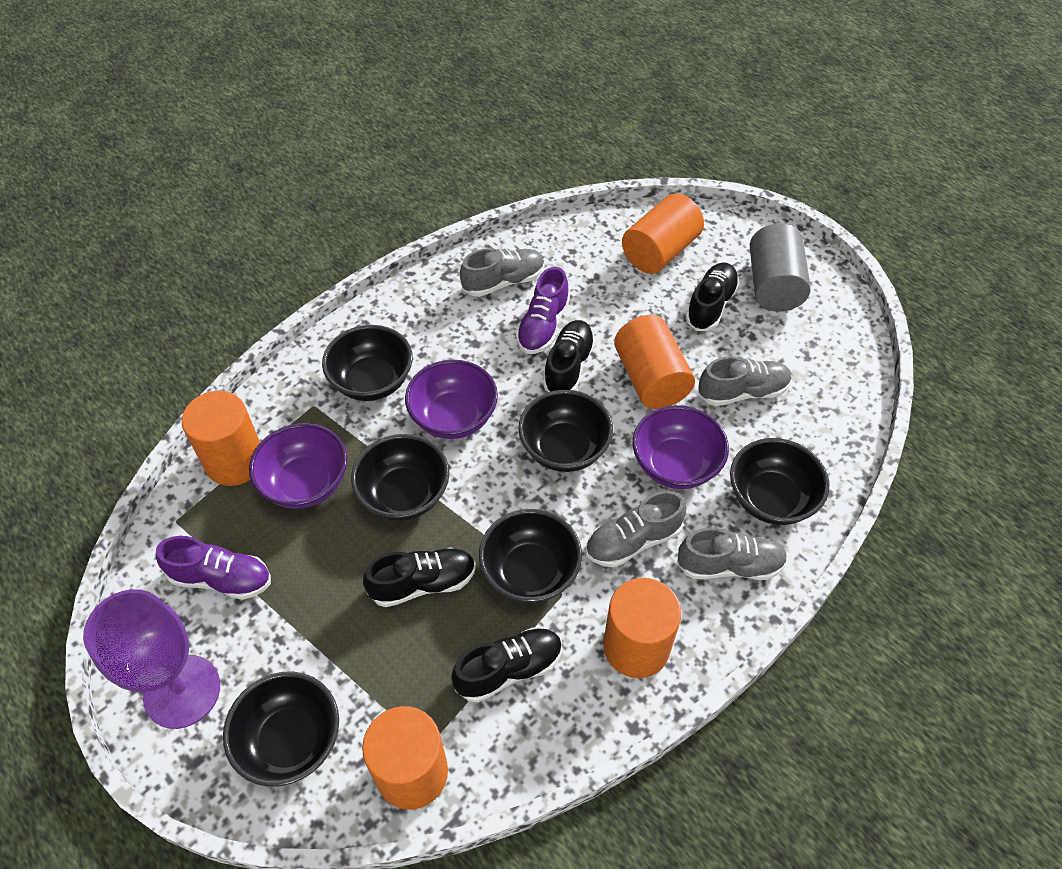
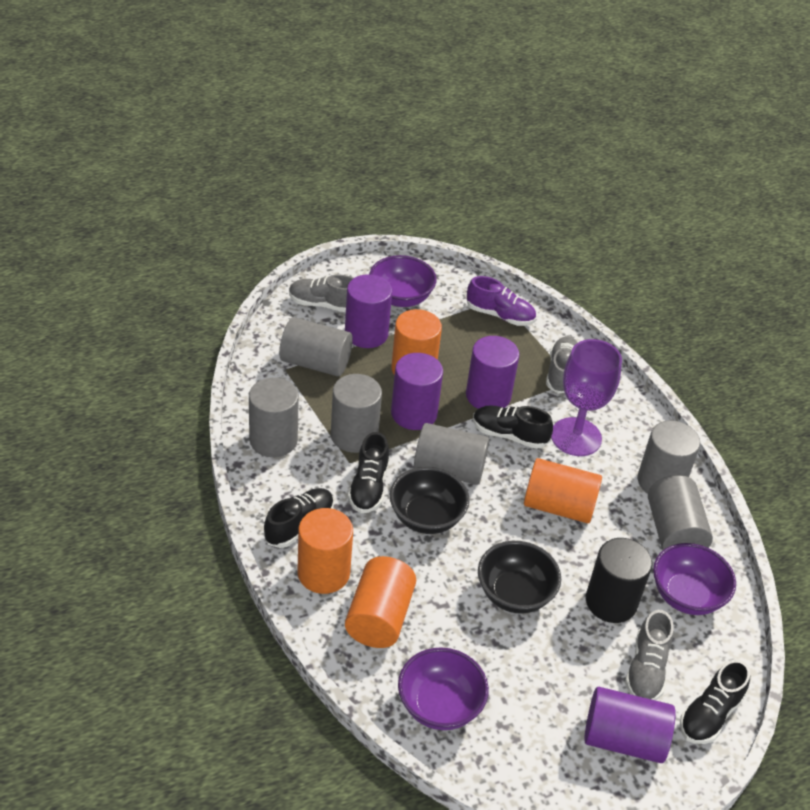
black bowl: 6 -> 2
black cylinder: 0 -> 1
grey cylinder: 1 -> 6
grey shoe: 4 -> 3
orange cylinder: 5 -> 4
purple cylinder: 0 -> 4
purple shoe: 2 -> 1

